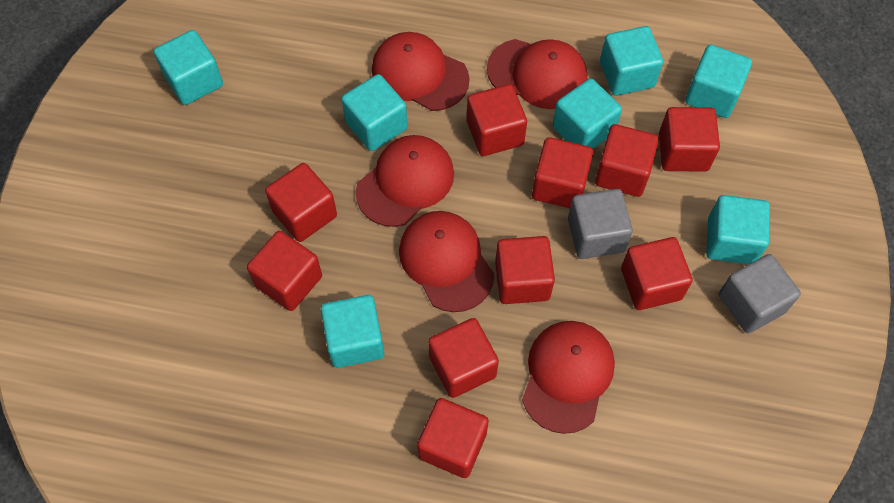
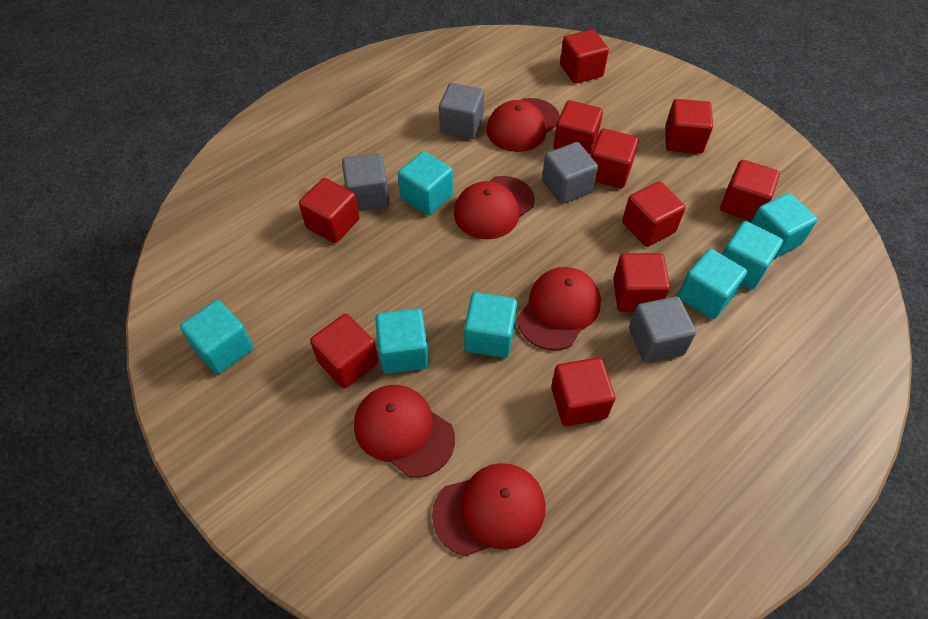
grey cube: 2 -> 4

